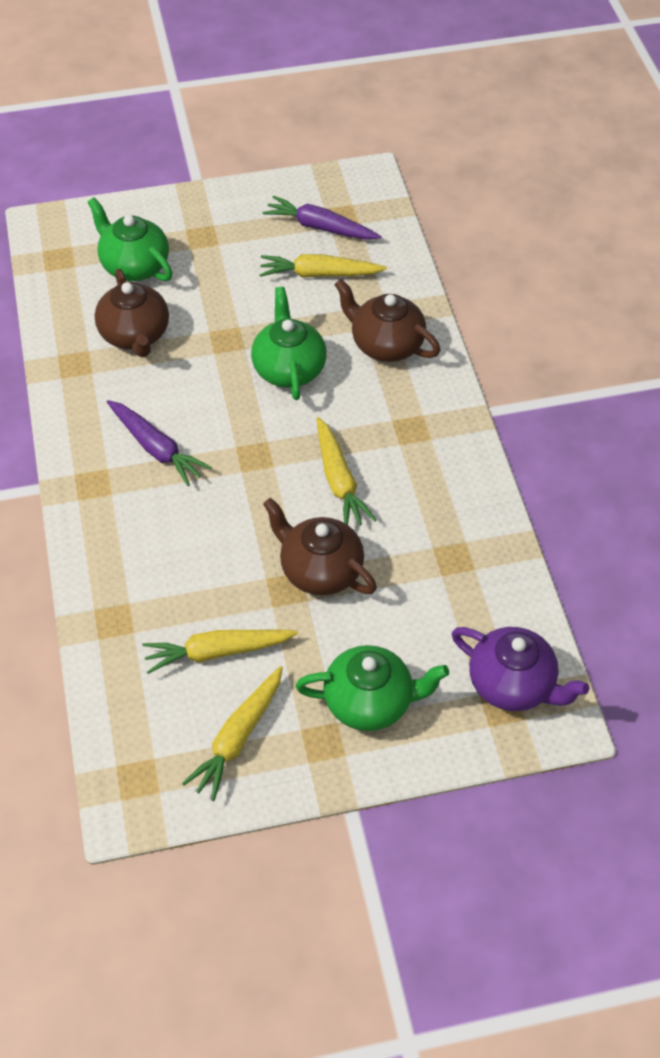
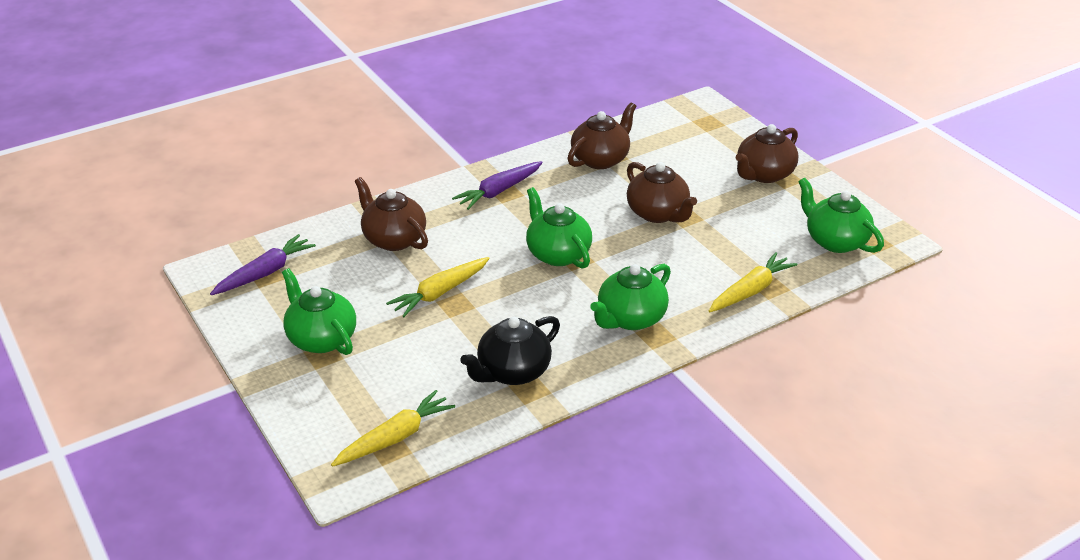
black teapot: 0 -> 1
brown teapot: 3 -> 4
green teapot: 3 -> 4
purple teapot: 1 -> 0
yellow carrot: 4 -> 3

